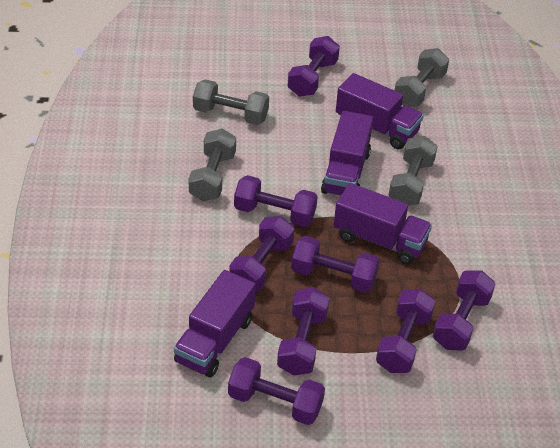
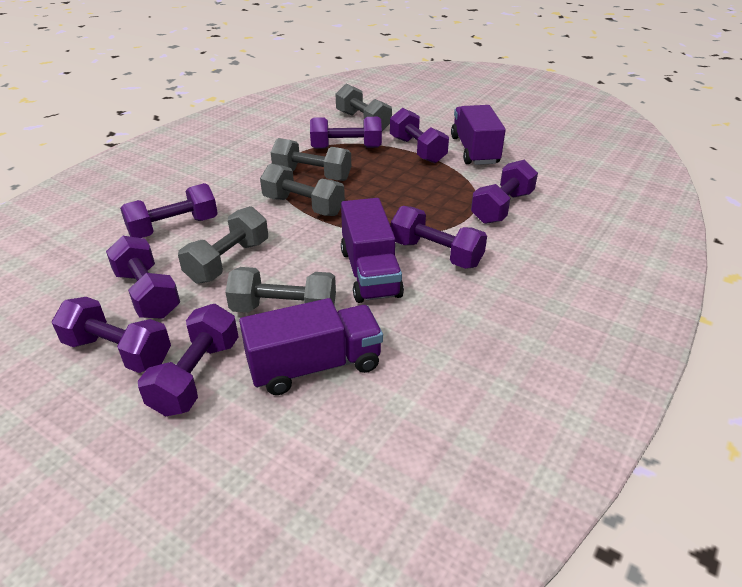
grey dumbbell: 4 -> 5
purple truck: 4 -> 3

